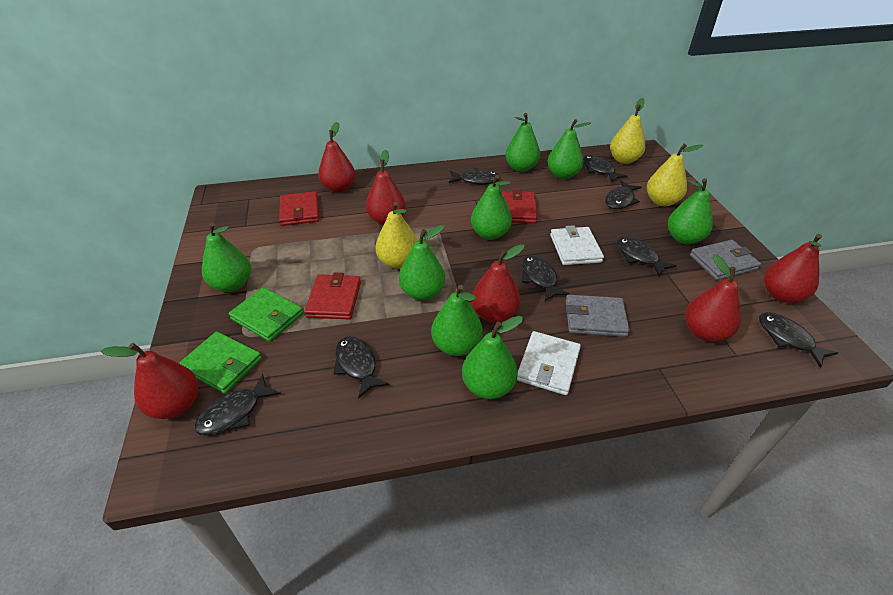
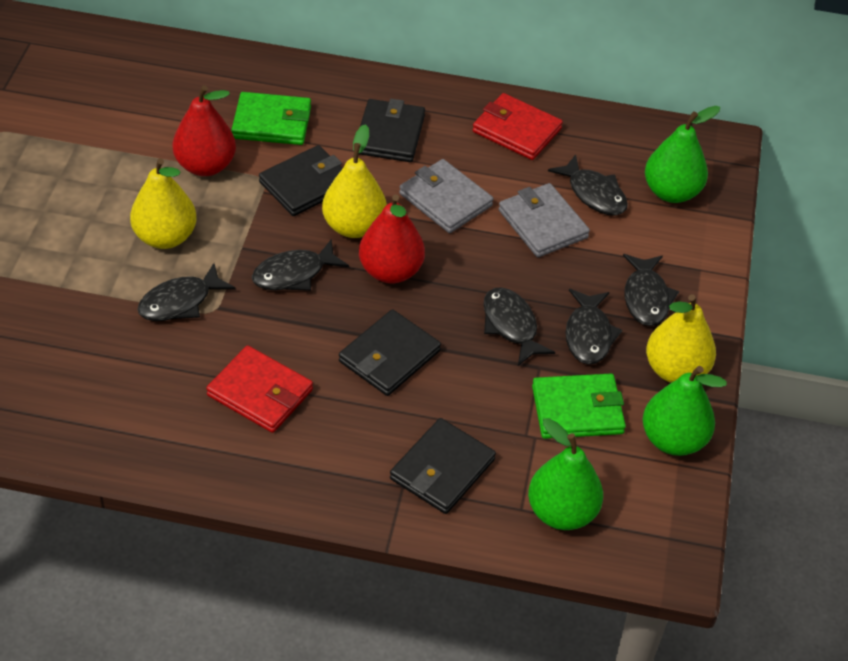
black fish: 8 -> 6
black wallet: 0 -> 4
green pear: 8 -> 3
red pear: 6 -> 2
red wallet: 3 -> 2
white wallet: 2 -> 0

